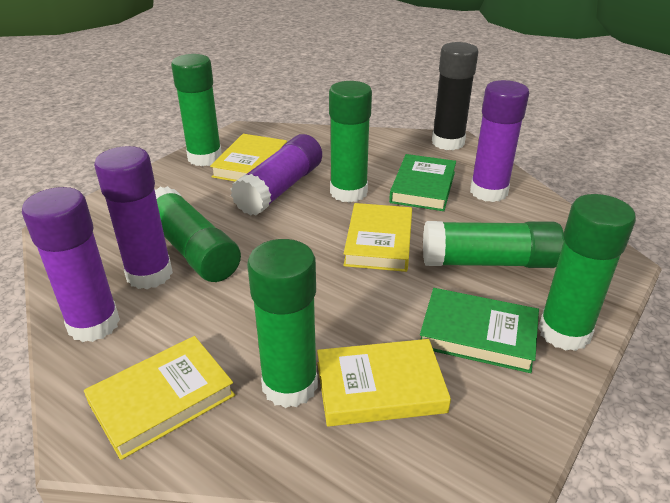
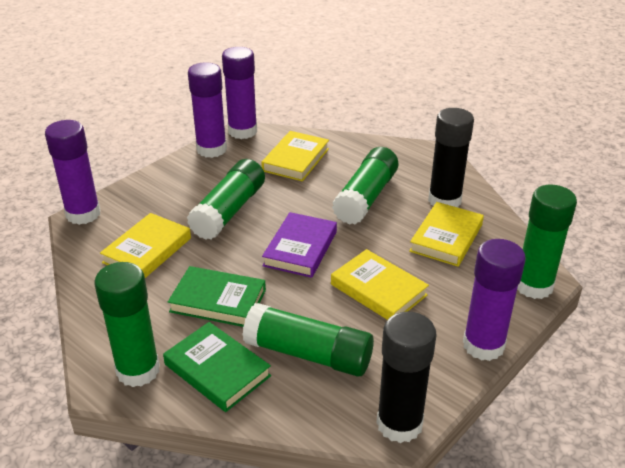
black glue stick: 1 -> 2
green glue stick: 6 -> 5
purple book: 0 -> 1

